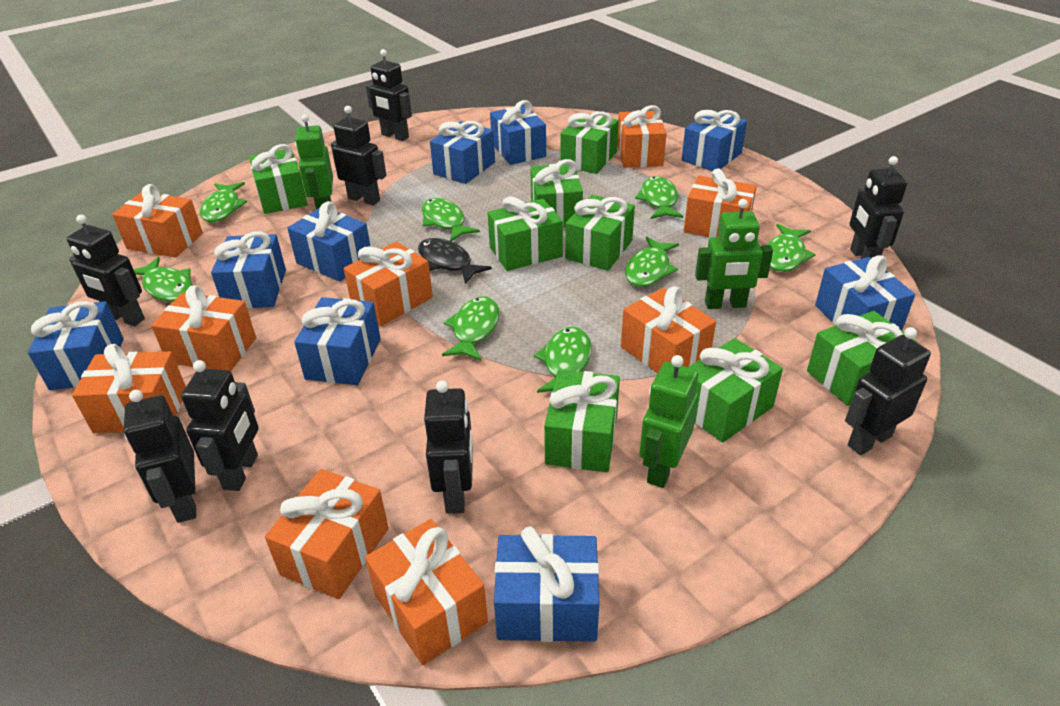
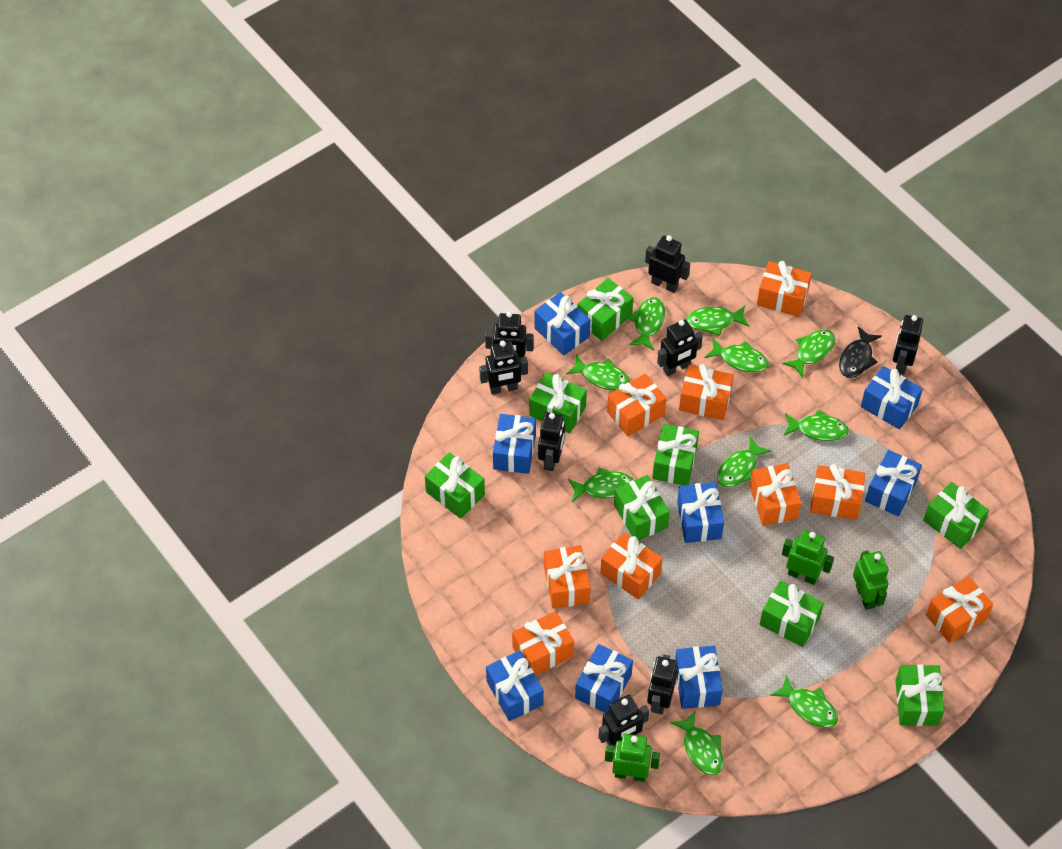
blue gift: 9 -> 8
green fish: 8 -> 10

